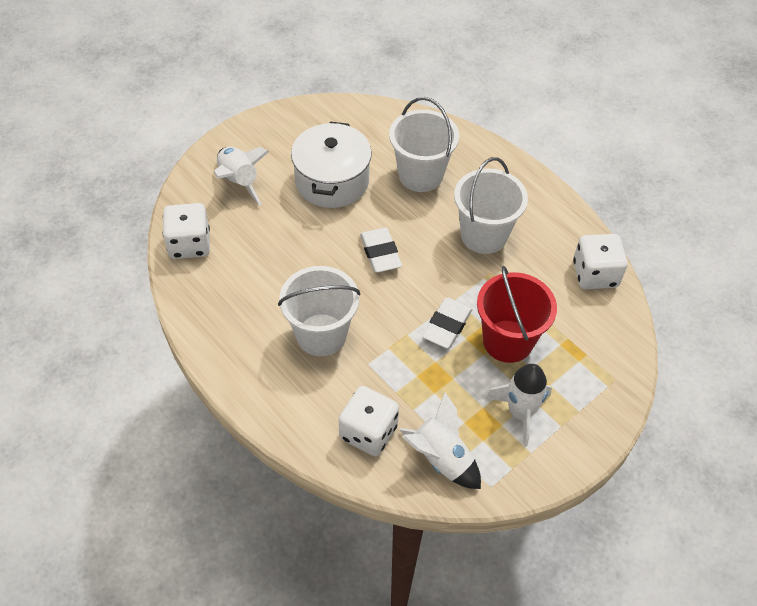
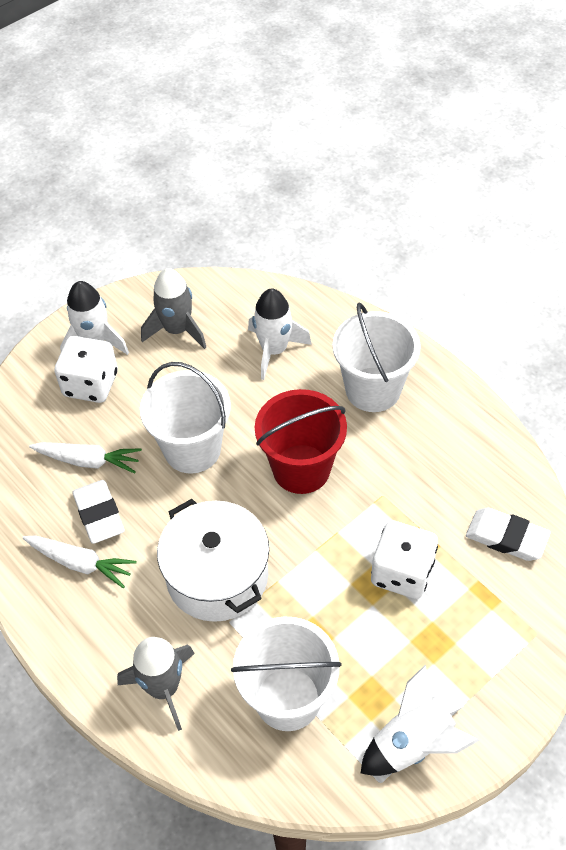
grey rocket: 0 -> 2
white carrot: 0 -> 2
white dice: 3 -> 2

